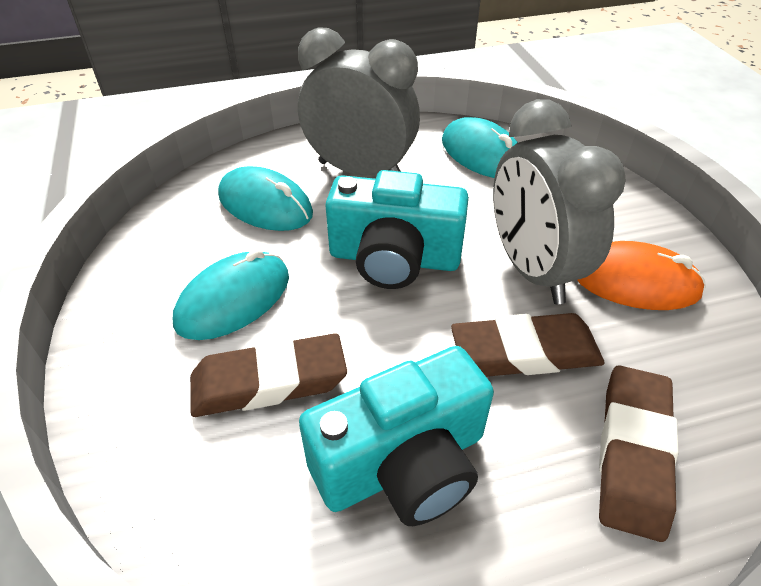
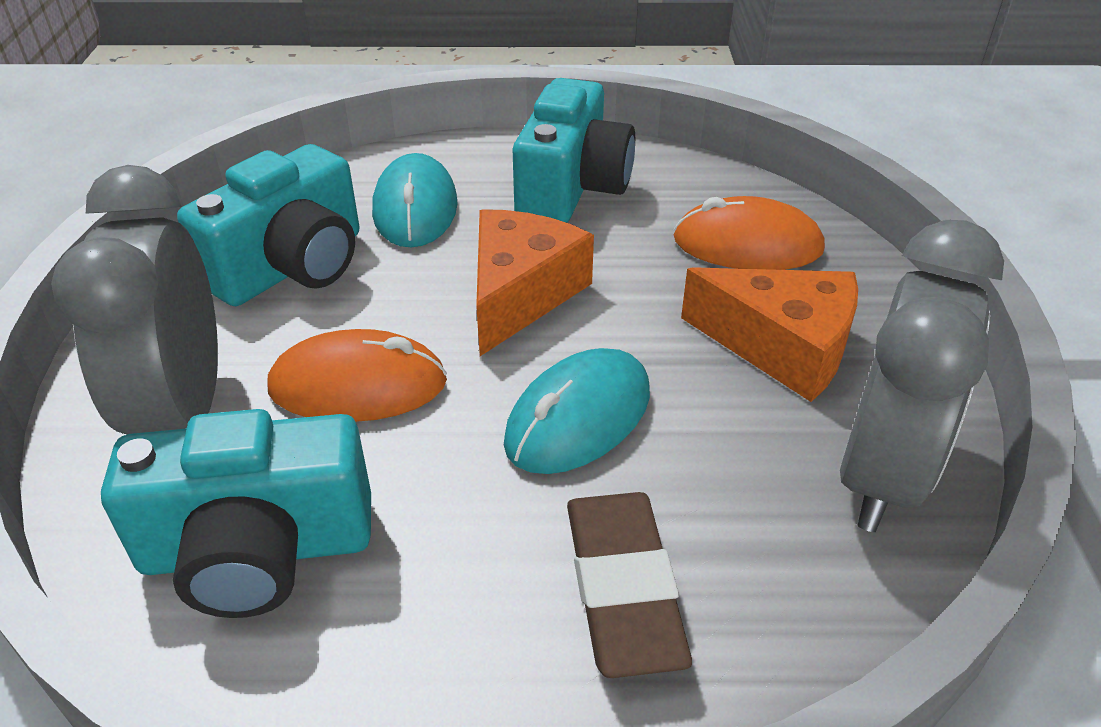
brown eraser: 3 -> 1
orange cheese: 0 -> 2
orange mouse: 1 -> 2
turquoise camera: 2 -> 3
turquoise mouse: 3 -> 2

